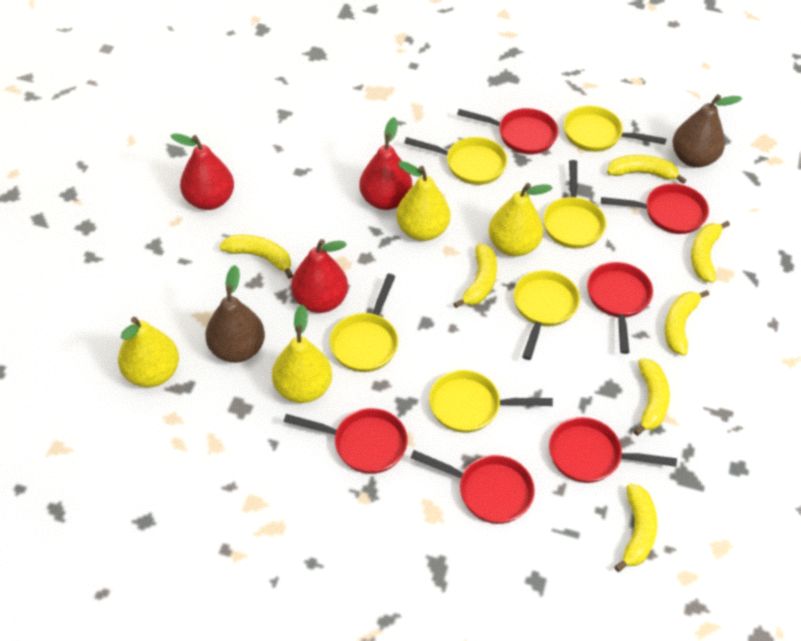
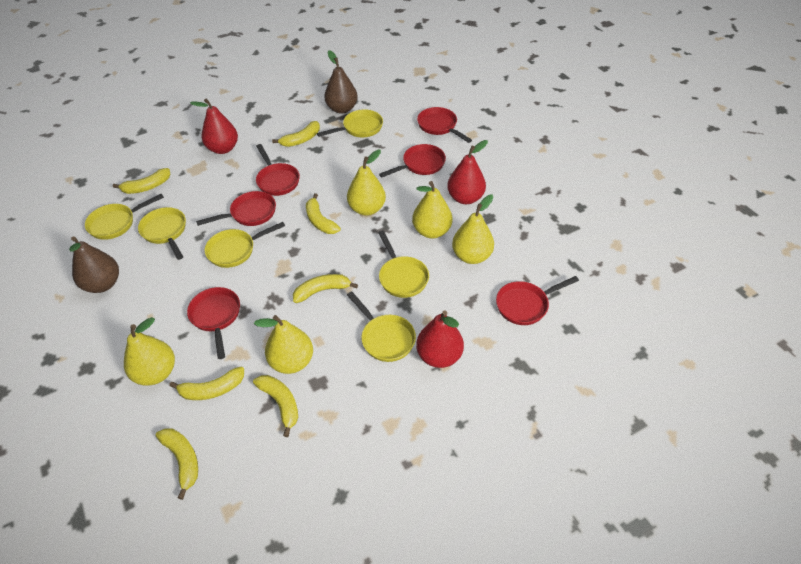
yellow pear: 4 -> 5

